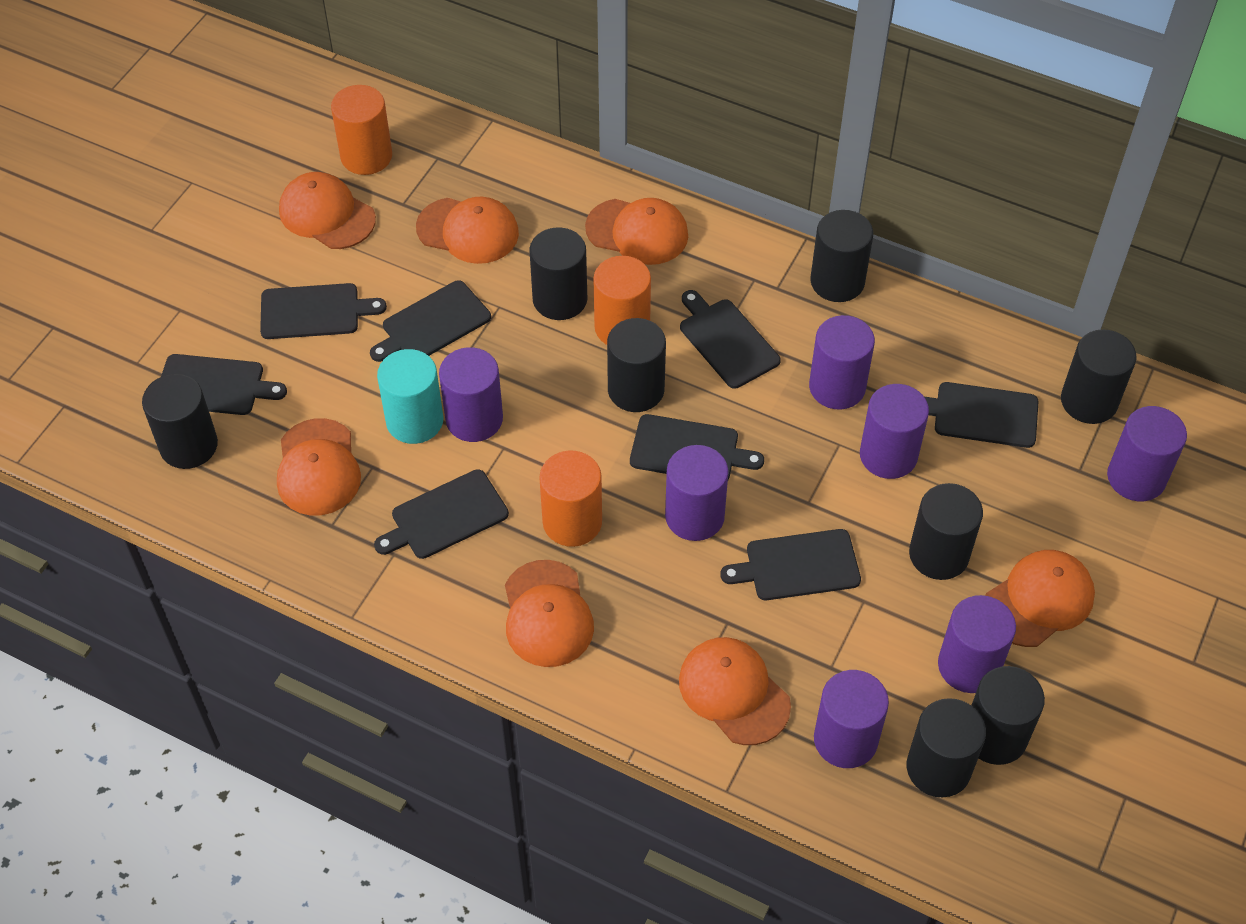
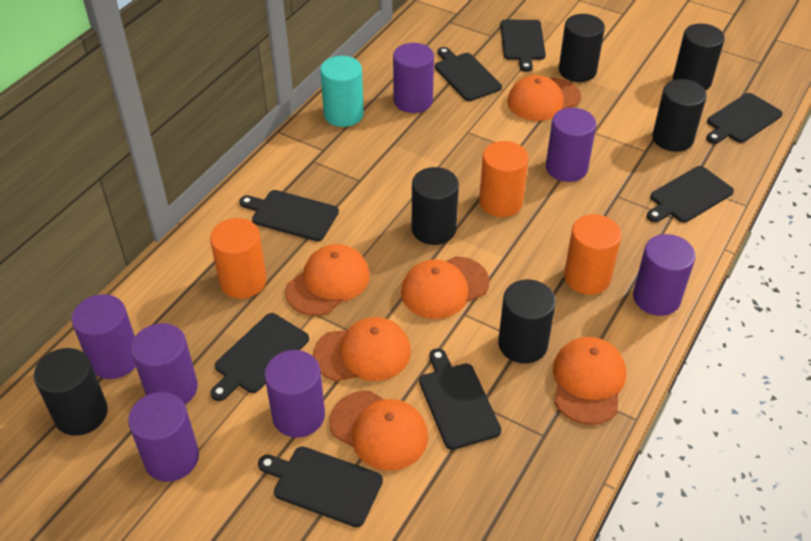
black cylinder: 8 -> 6
orange cap: 7 -> 6

